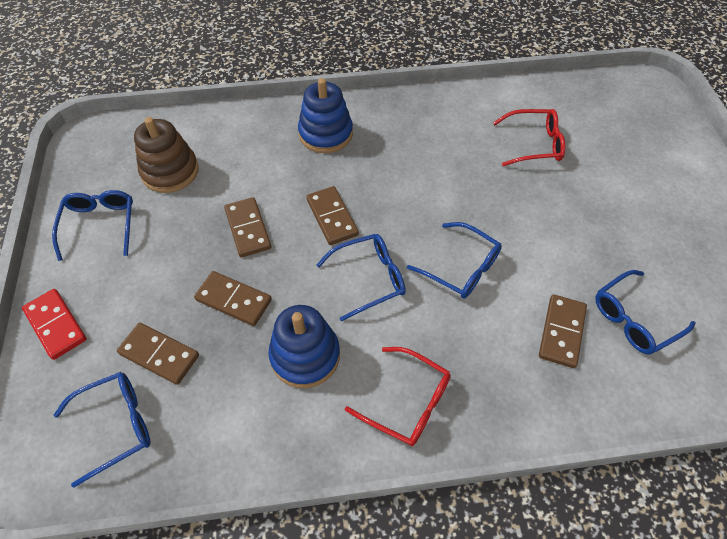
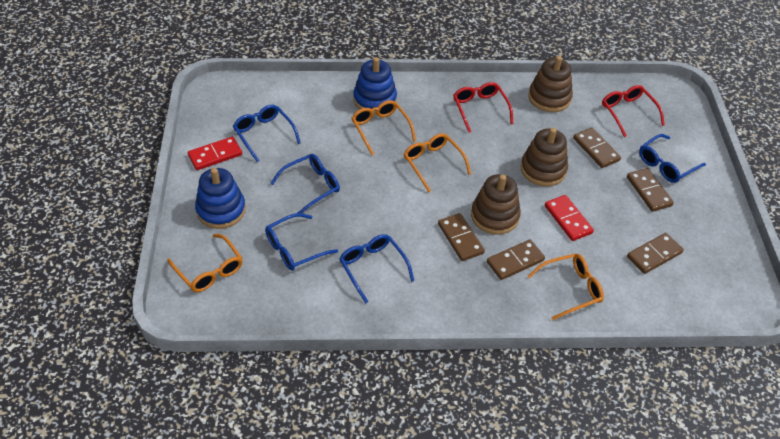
brown stacking toy: 1 -> 3
orange glasses: 0 -> 4
red domino: 1 -> 2

